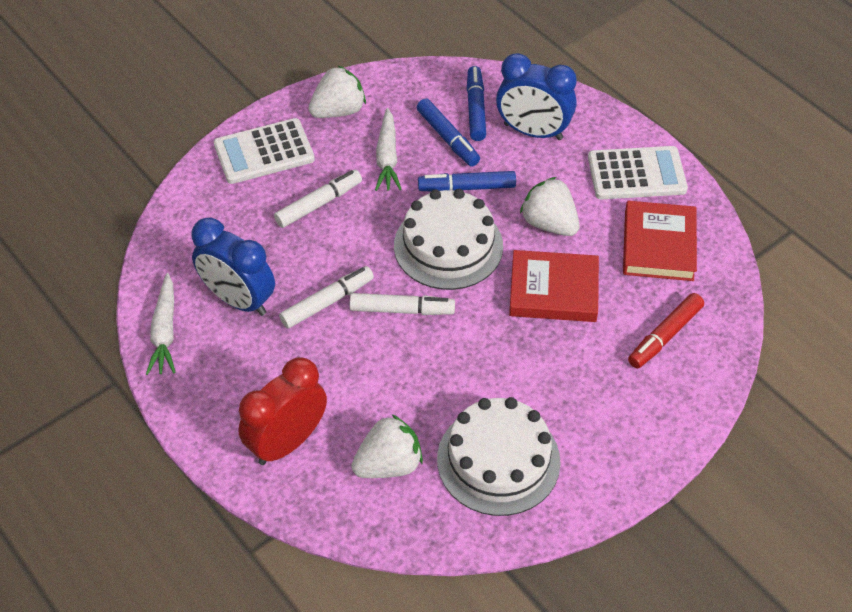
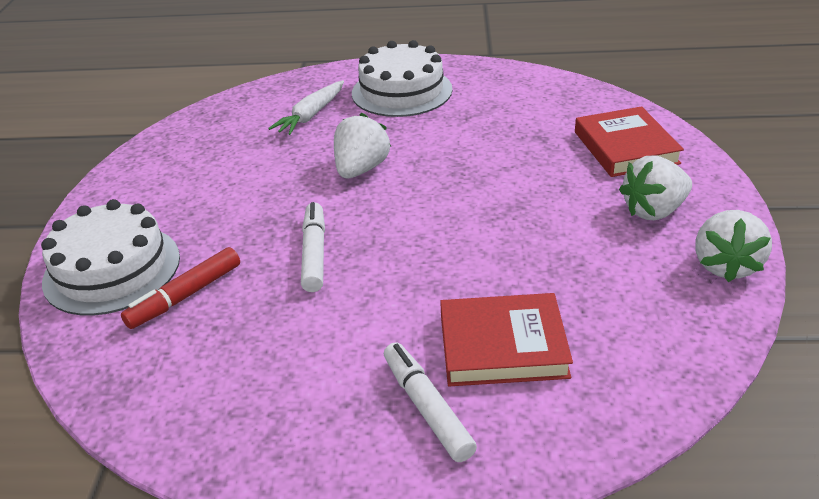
blue clock: 2 -> 0
blue marker: 3 -> 0
red clock: 1 -> 0
white calculator: 2 -> 0
white carrot: 2 -> 1
white marker: 3 -> 2

